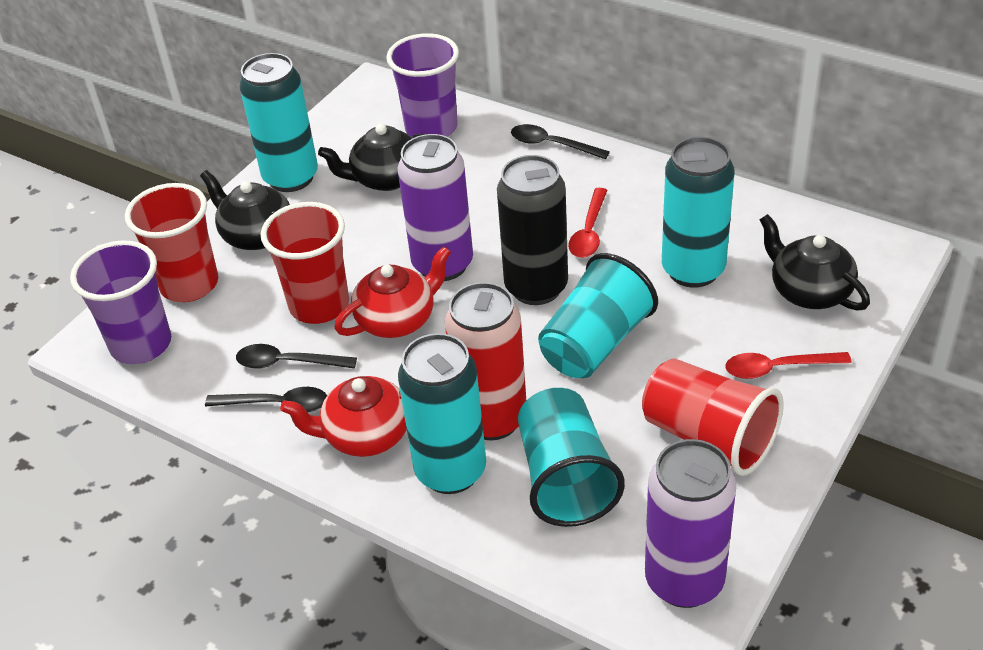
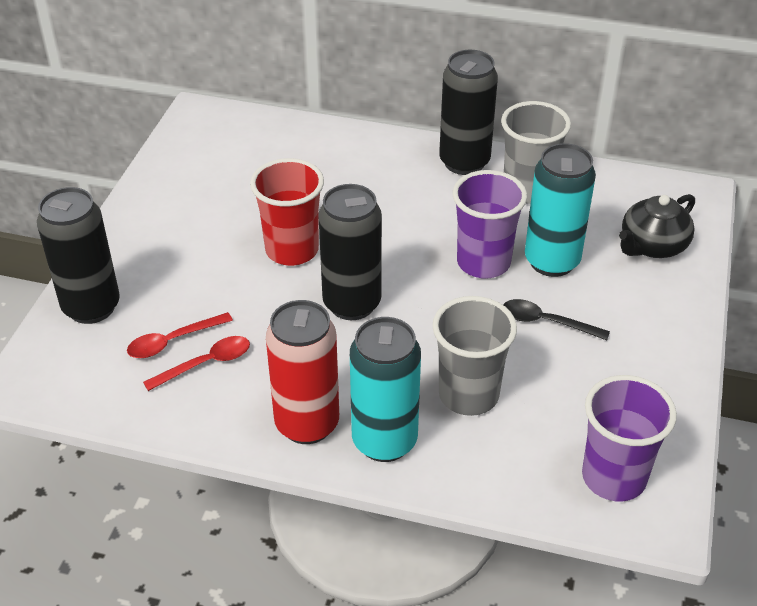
black can: 1 -> 3
black spoon: 3 -> 1
black teapot: 3 -> 1
grey cup: 0 -> 2
purple can: 2 -> 0
red cup: 3 -> 1
red teapot: 2 -> 0
turquoise can: 3 -> 2
turquoise cup: 2 -> 0

